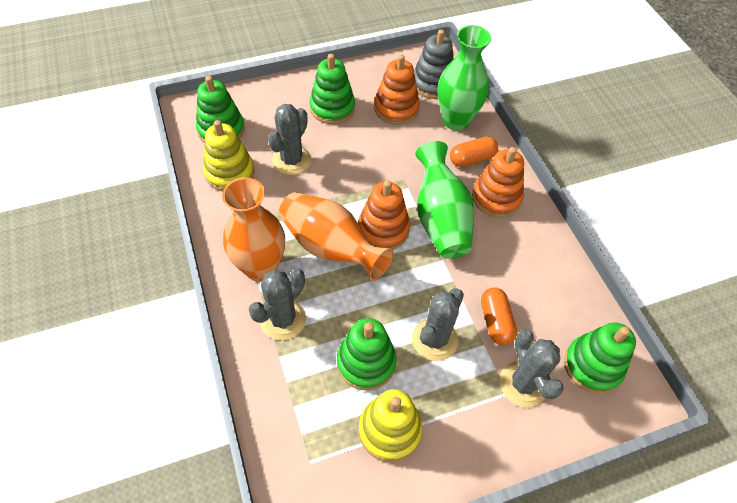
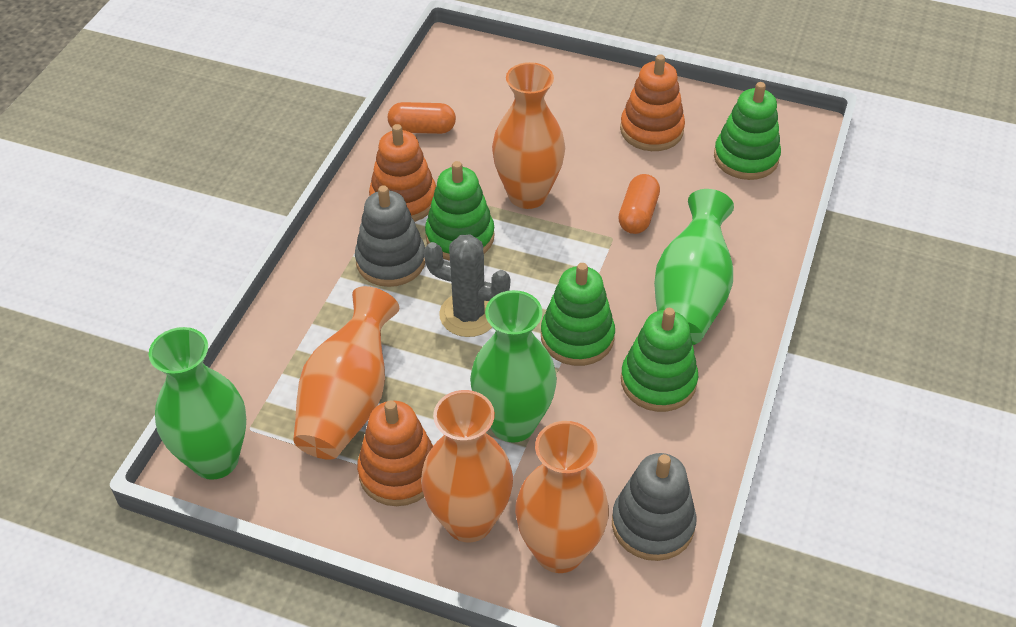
green vase: 2 -> 3
grey cactus: 4 -> 1
grey stacking toy: 1 -> 2
orange vase: 2 -> 4
yellow stacking toy: 2 -> 0

